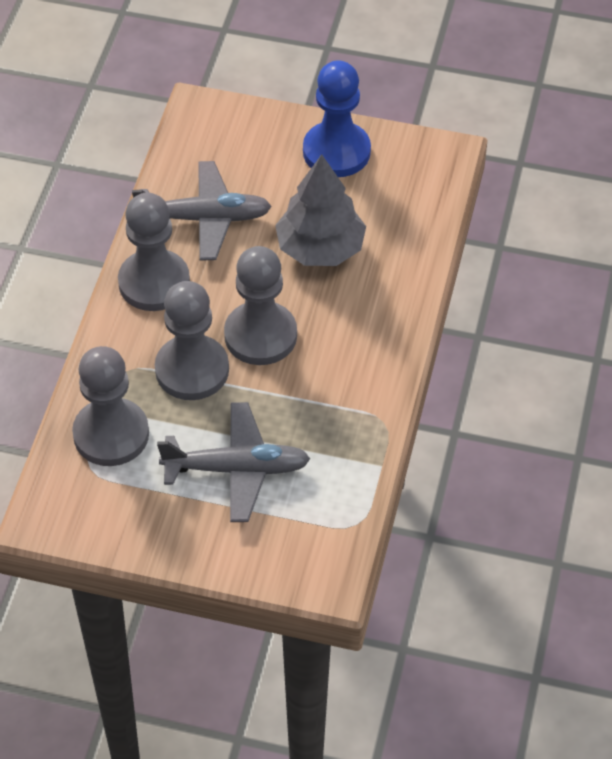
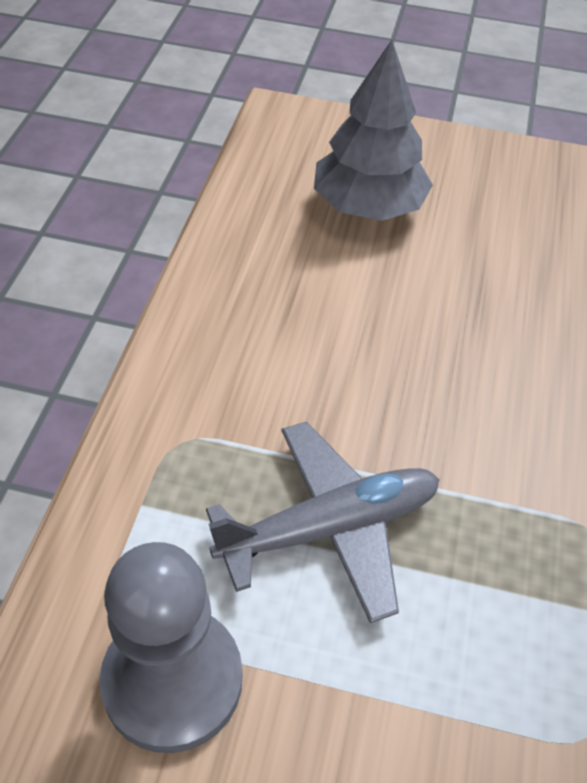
blue pawn: 1 -> 0
grey pawn: 4 -> 1
grey plane: 2 -> 1

